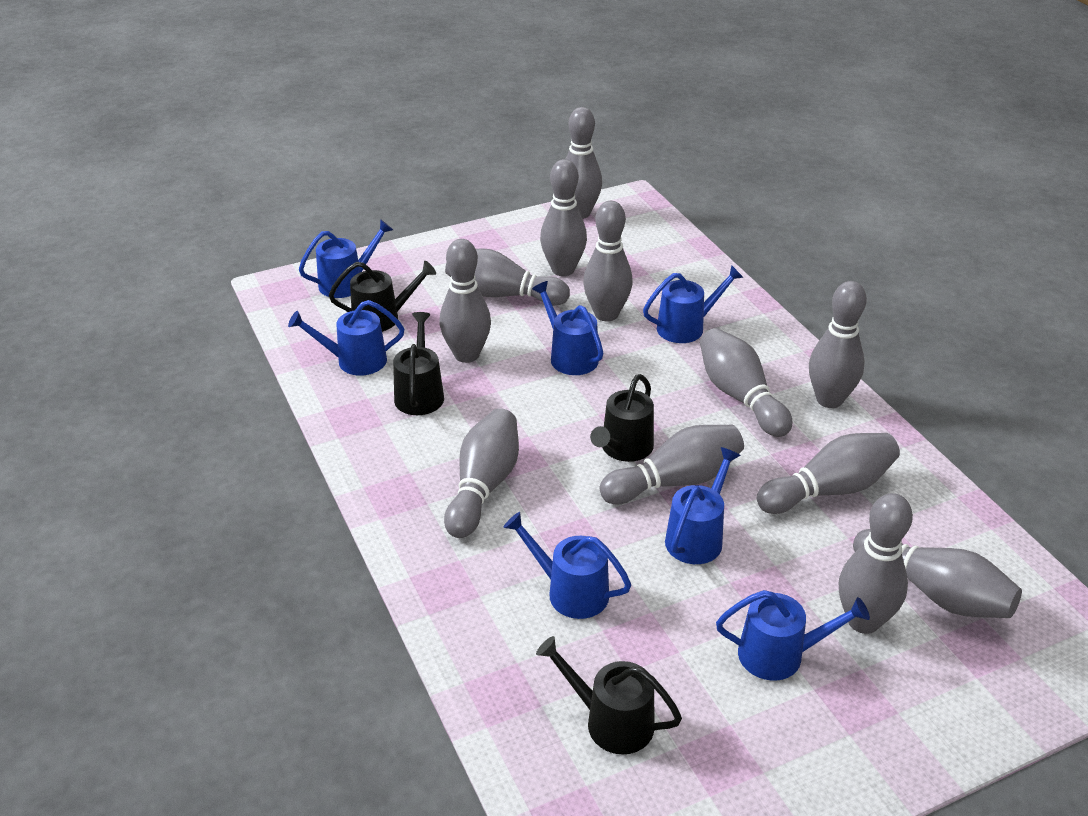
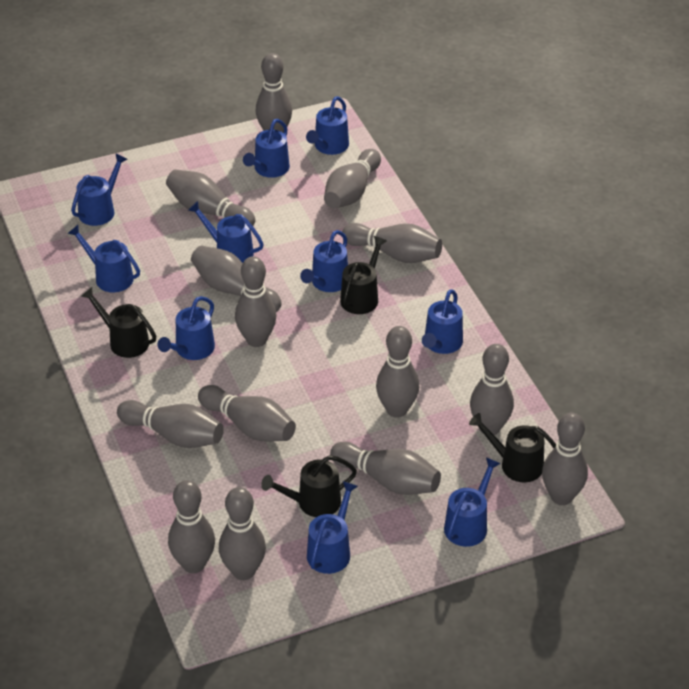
blue watering can: 7 -> 10
grey bowling pin: 12 -> 14

